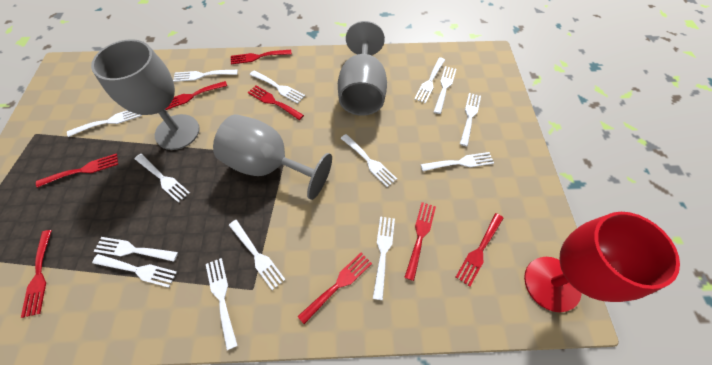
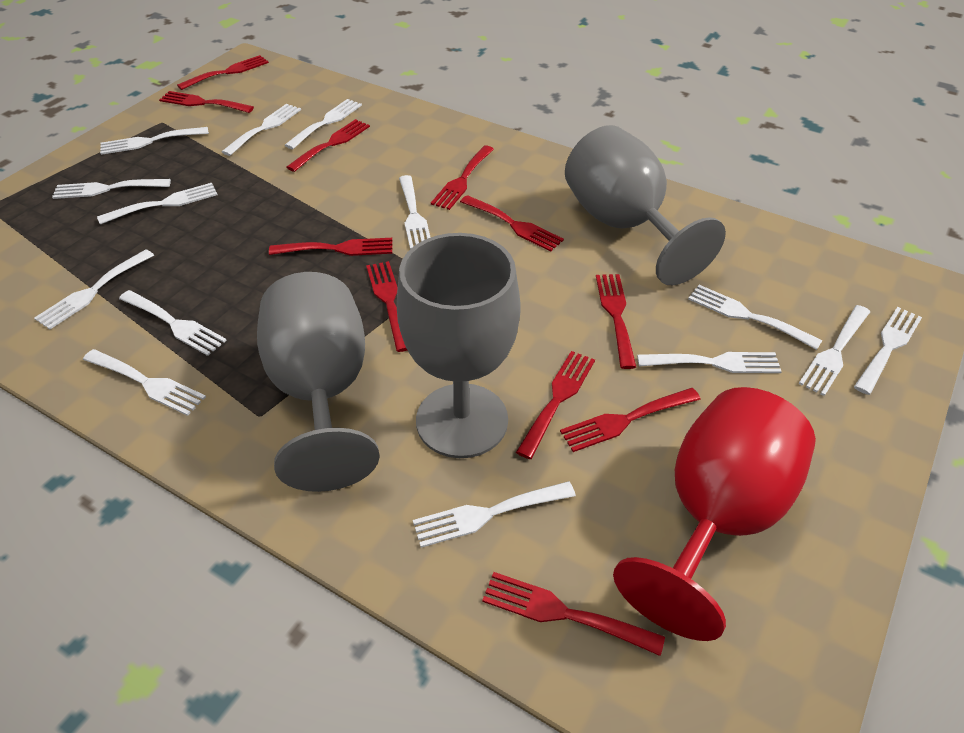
red fork: 8 -> 11

